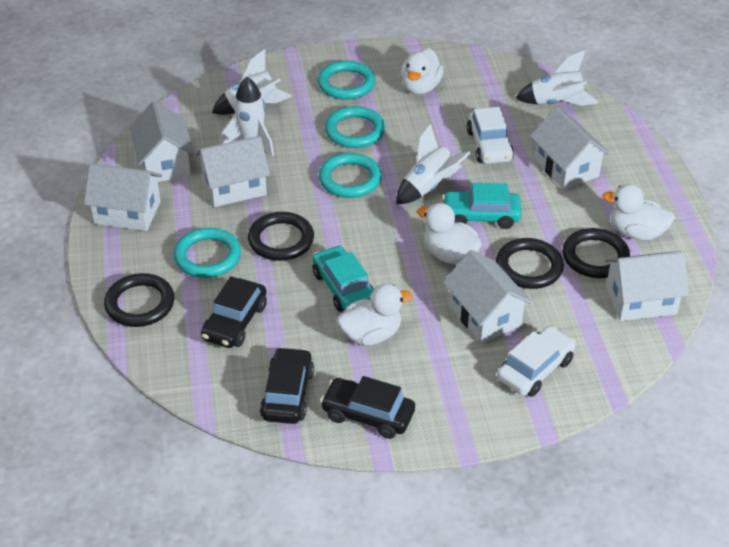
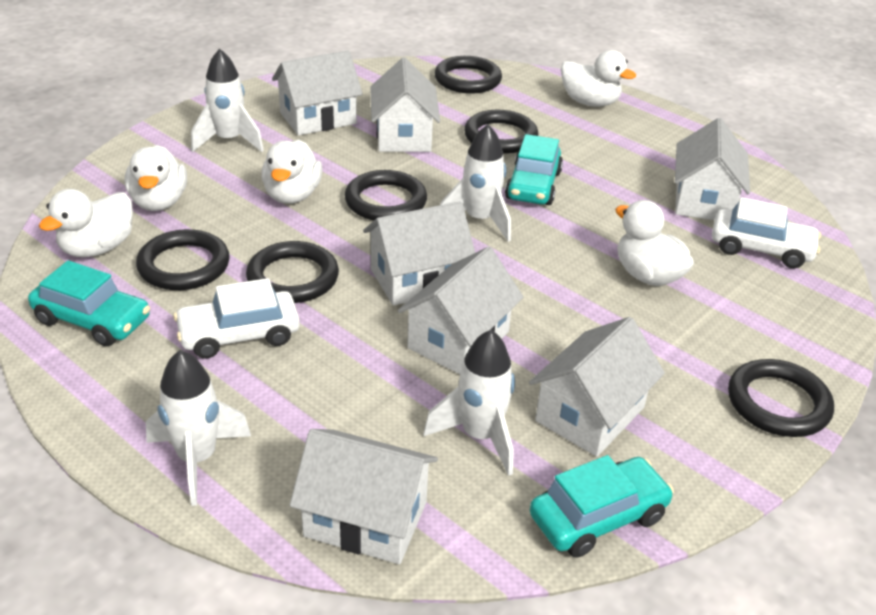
black car: 3 -> 0
black ring: 4 -> 6
turquoise car: 2 -> 3
turquoise ring: 4 -> 0
white duck: 4 -> 5
white house: 6 -> 7

